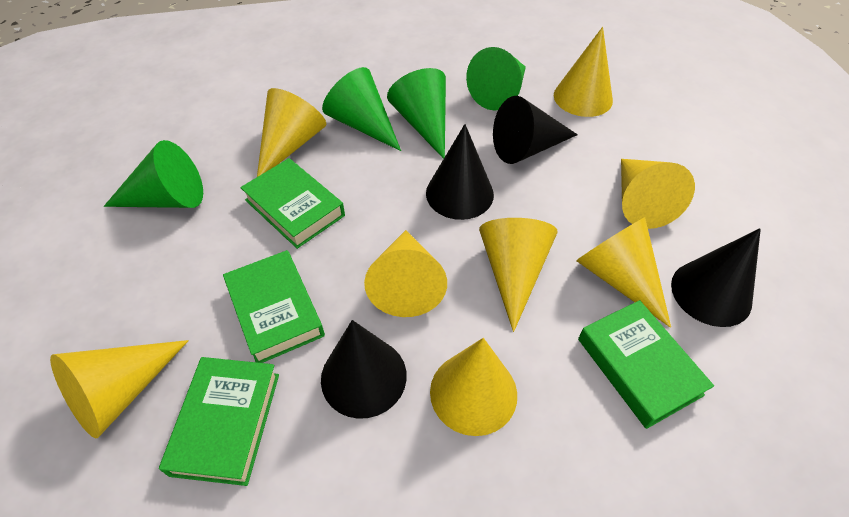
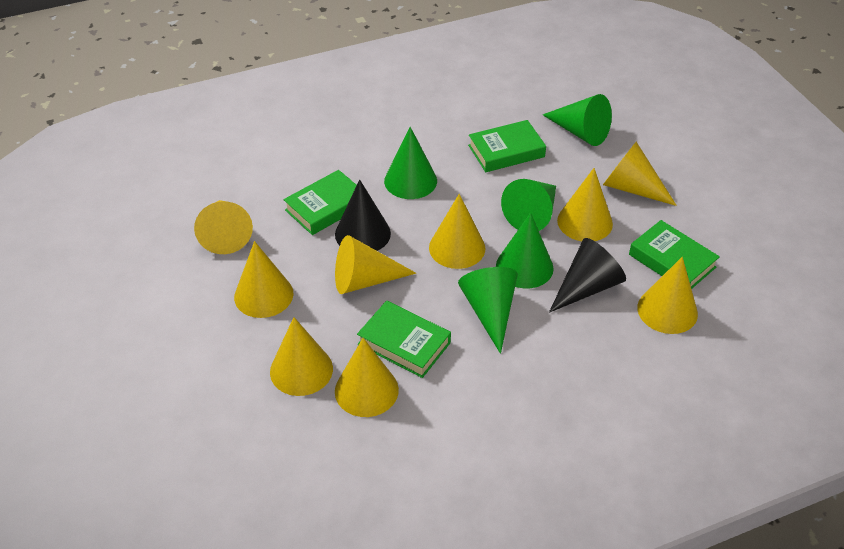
black cone: 4 -> 2
green cone: 4 -> 5
yellow cone: 8 -> 9

